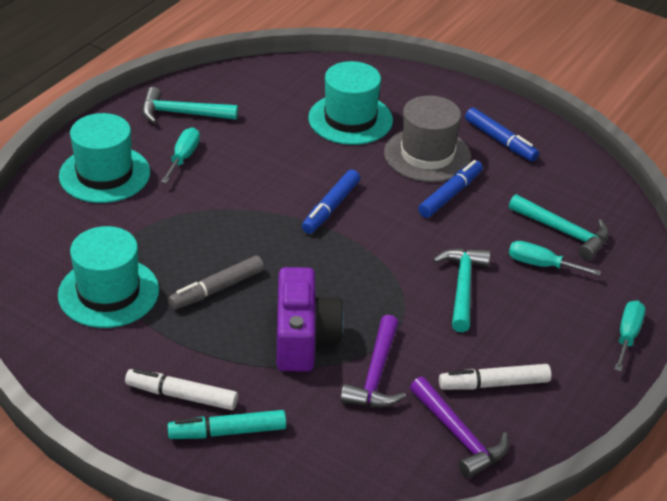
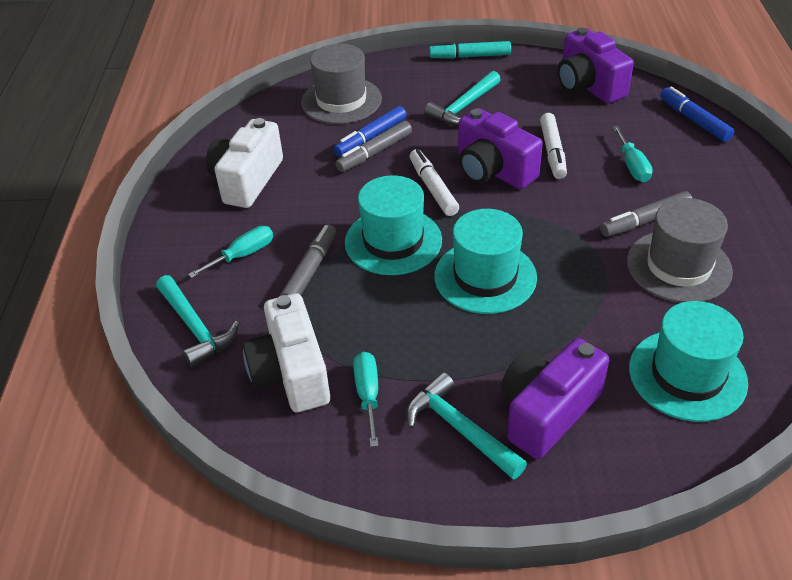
blue marker: 3 -> 2
grey hat: 1 -> 2
grey marker: 1 -> 3
purple camera: 1 -> 3
purple hammer: 2 -> 0
white camera: 0 -> 2

